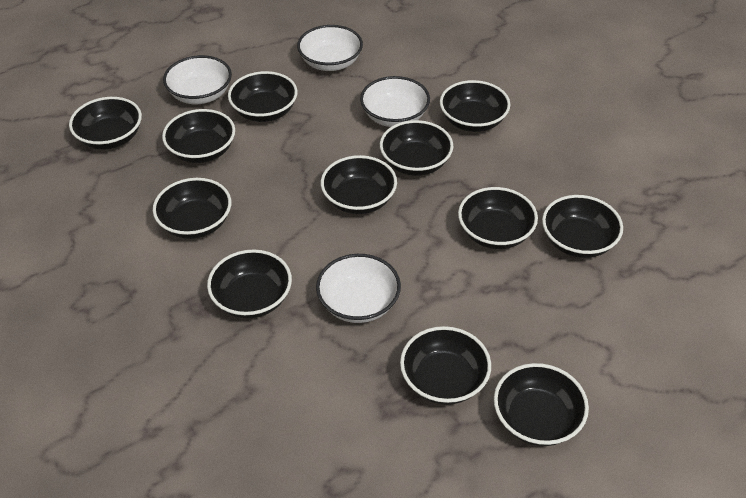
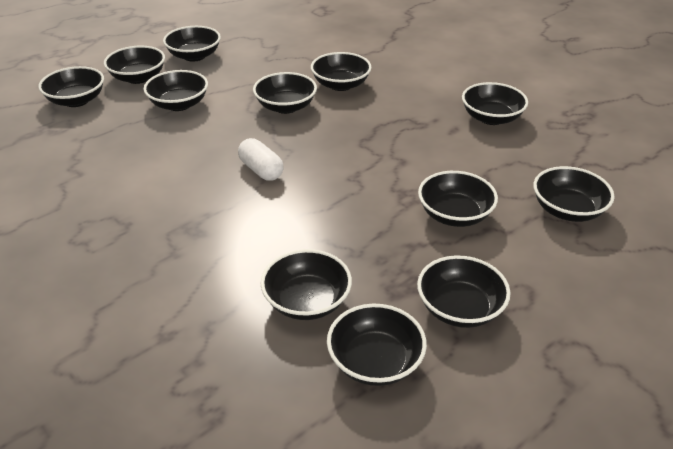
white bowl: 4 -> 0
white capsule: 0 -> 1

